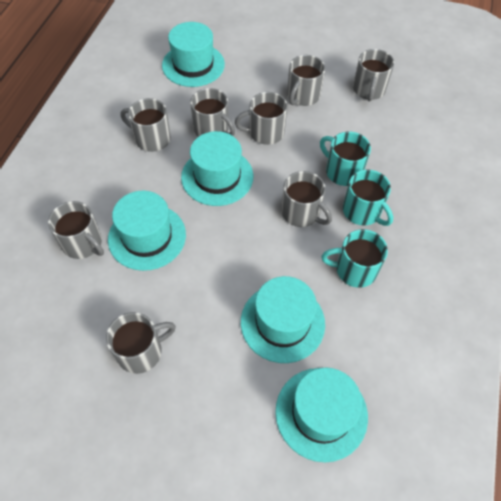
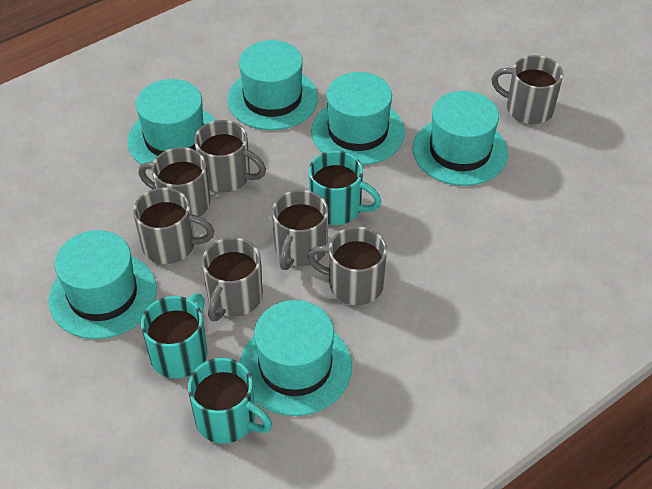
grey mug: 8 -> 7
turquoise hat: 5 -> 6

